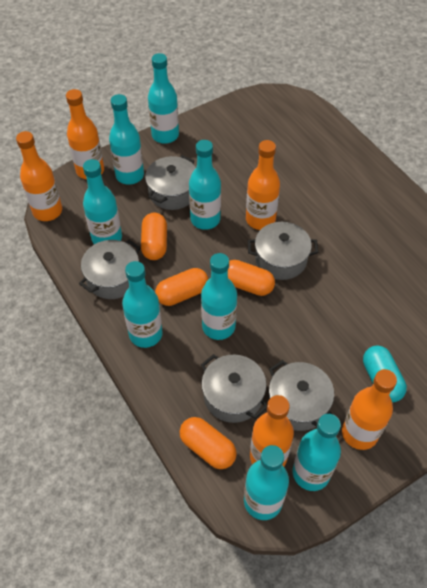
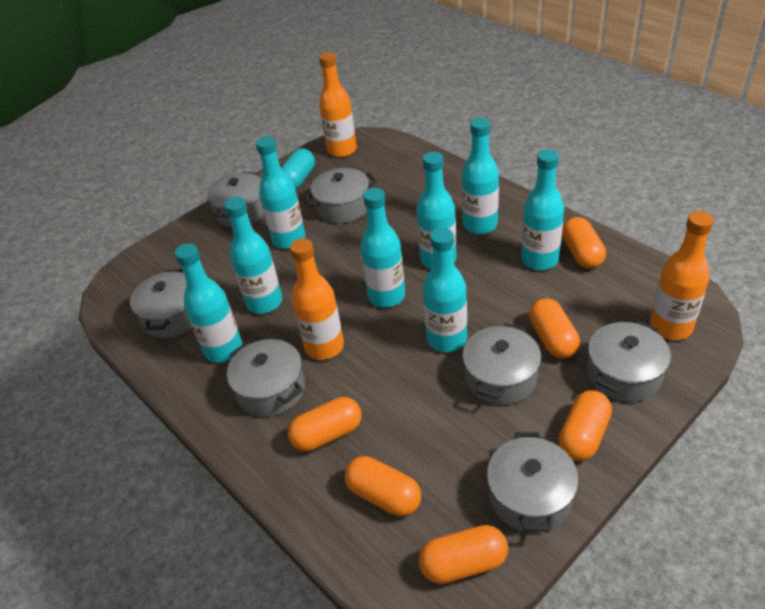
grey pot: 5 -> 7
orange bottle: 5 -> 3
orange capsule: 4 -> 6

